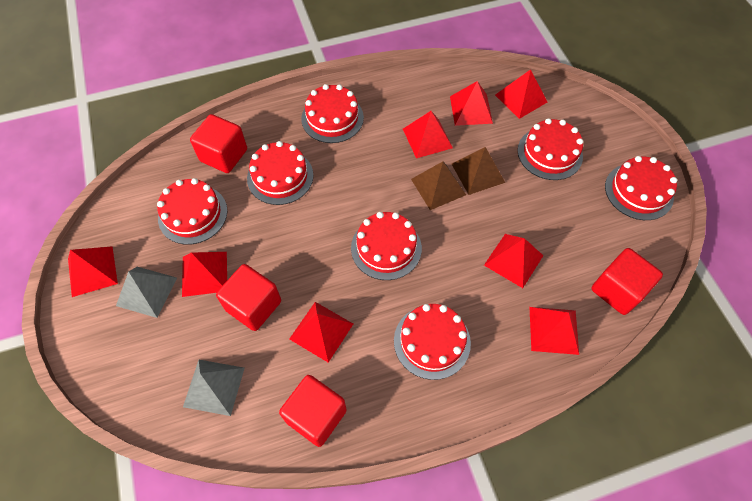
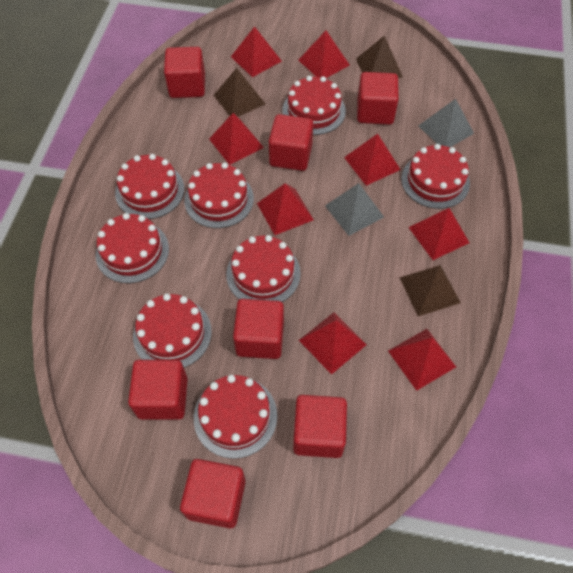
brown pyramid: 2 -> 3
red cake: 7 -> 8
red cube: 4 -> 7

